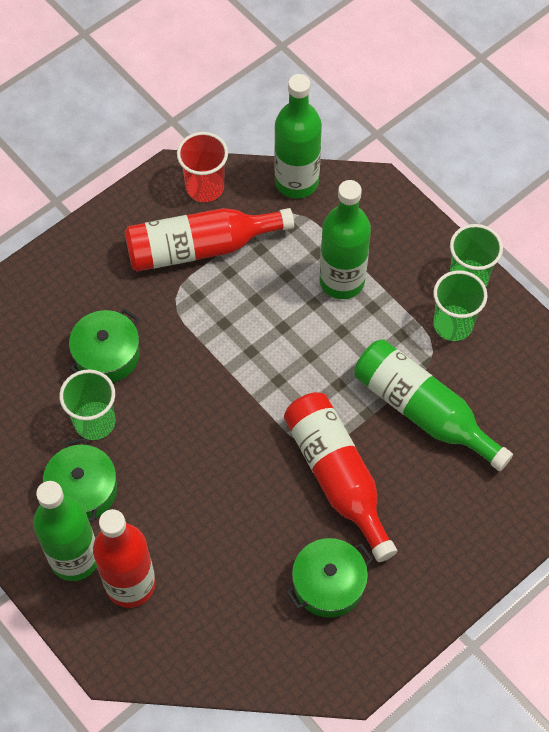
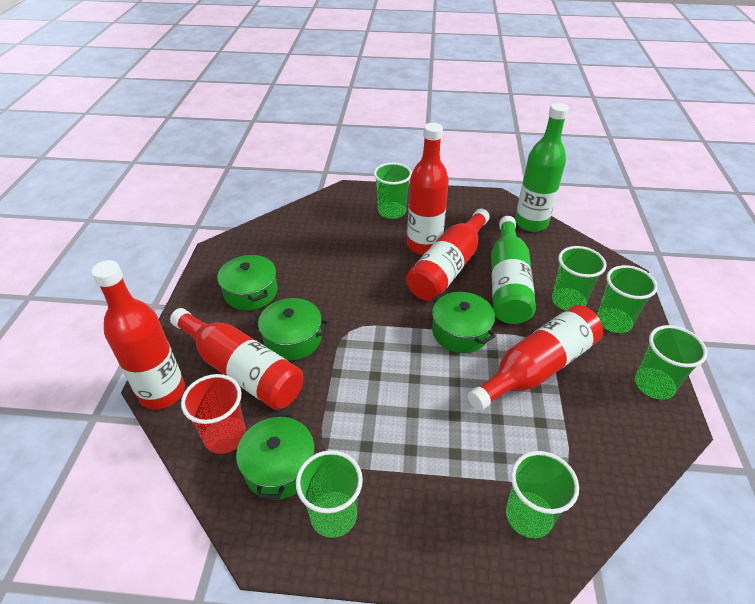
green bottle: 4 -> 2
green cup: 3 -> 6
green pot: 3 -> 4
red bottle: 3 -> 5

